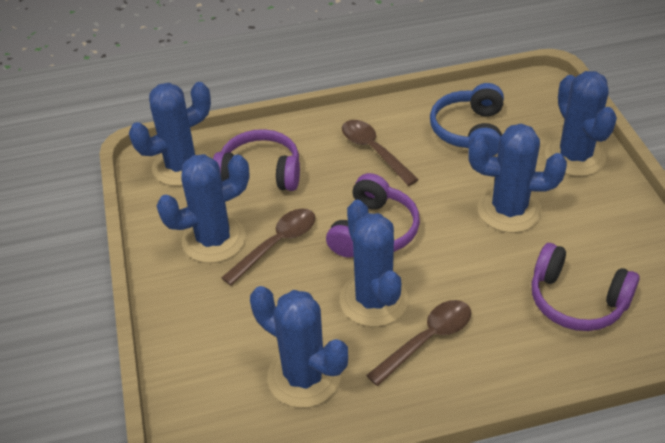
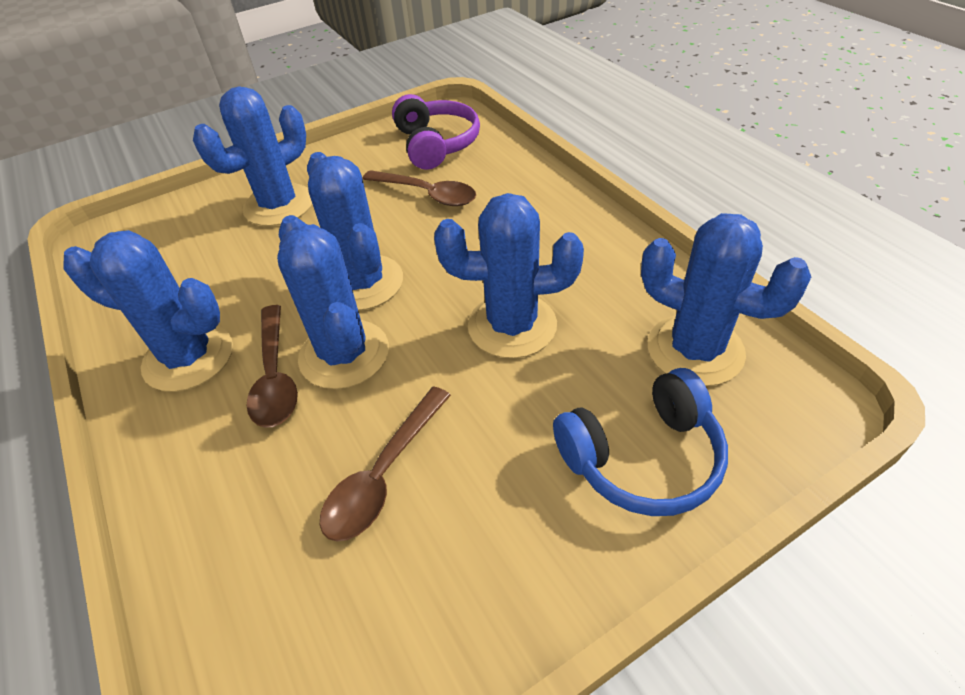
purple headphones: 3 -> 1

